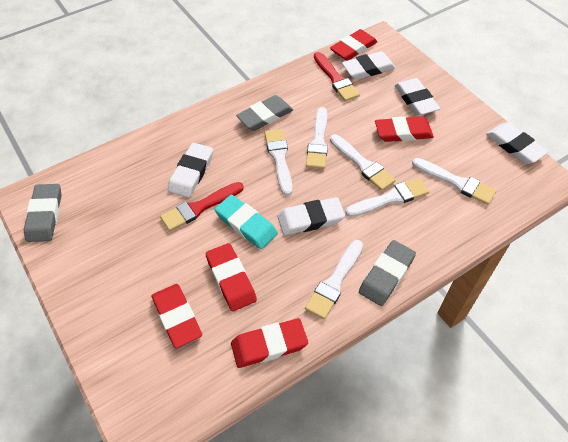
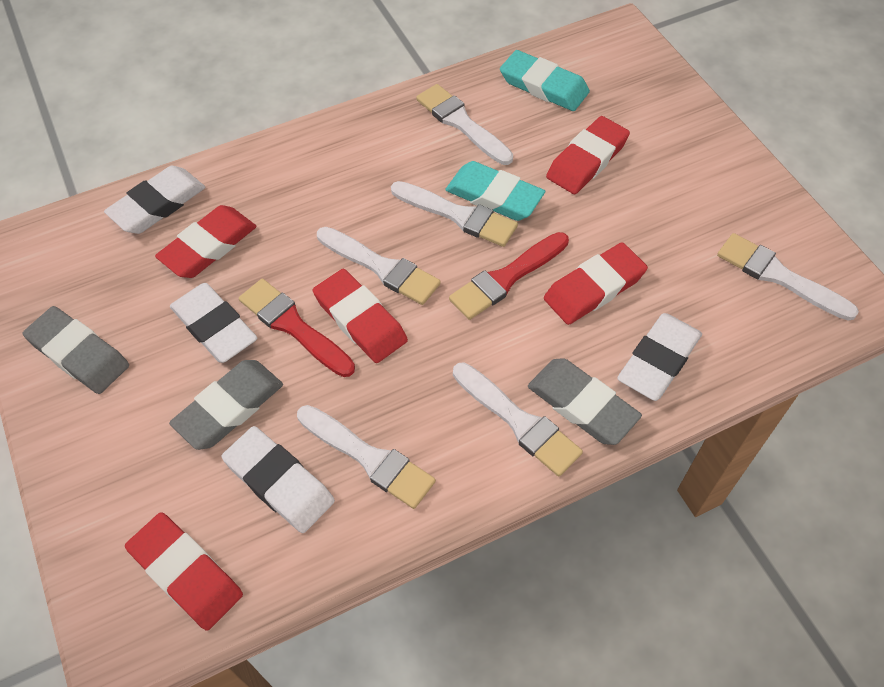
turquoise eraser: 1 -> 2
white eraser: 5 -> 4

